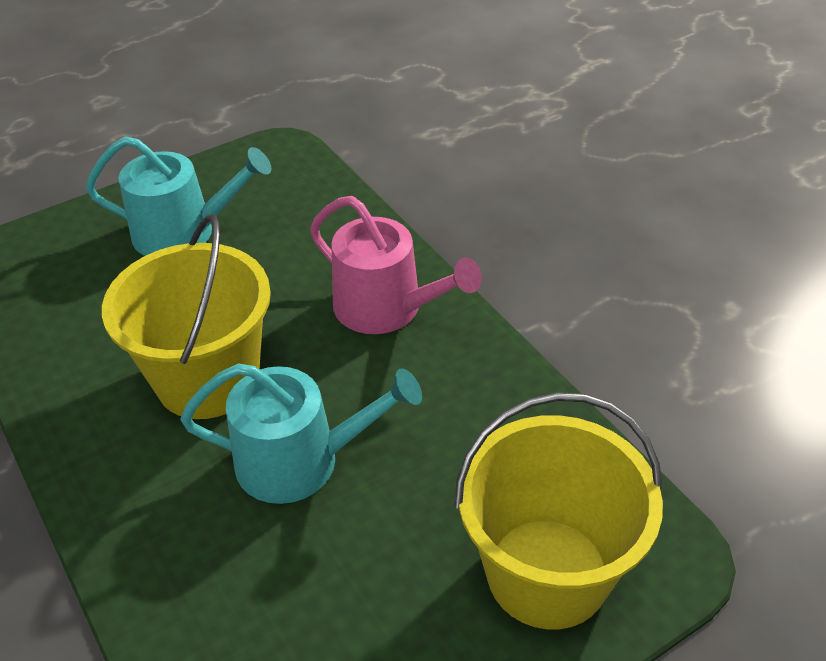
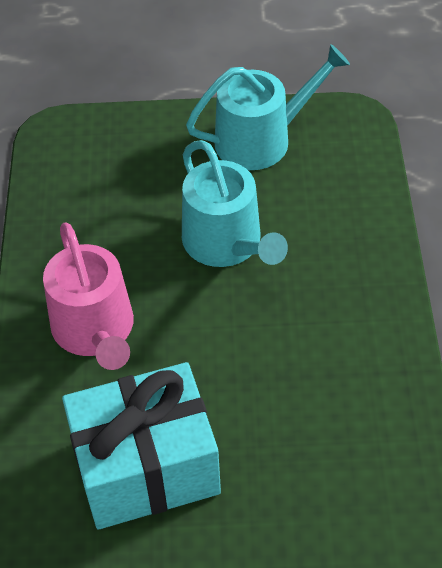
turquoise gift: 0 -> 1
yellow bucket: 2 -> 0

